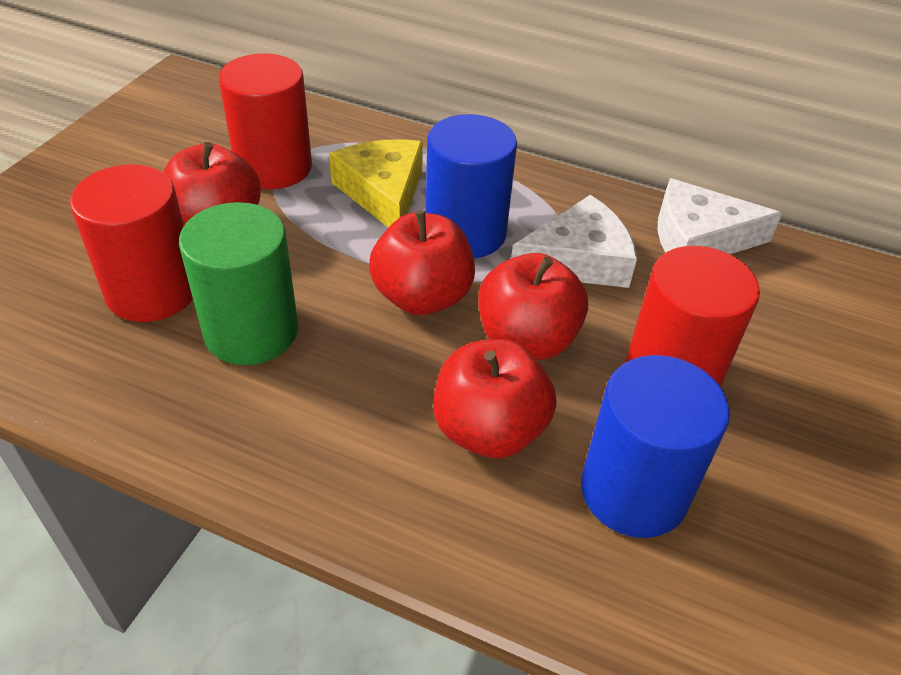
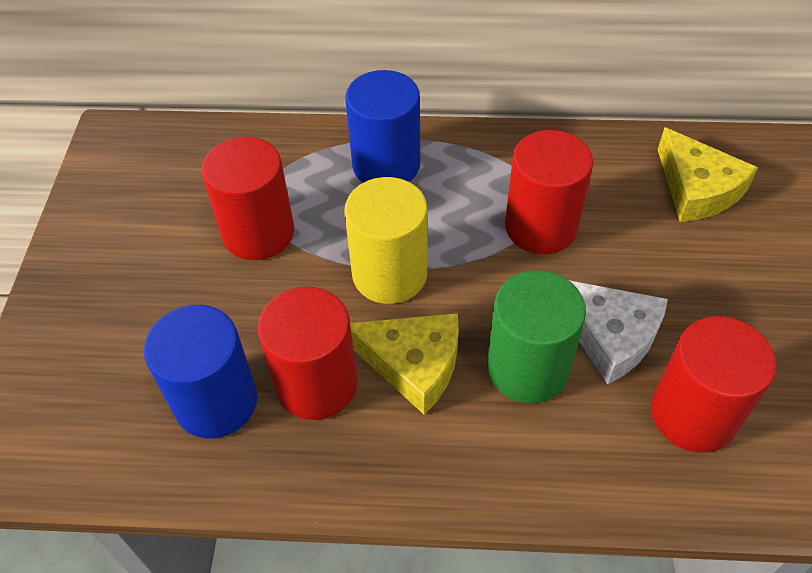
red apple: 4 -> 0
red cylinder: 3 -> 4
white cheese: 2 -> 1
yellow cheese: 1 -> 2
yellow cylinder: 0 -> 1

